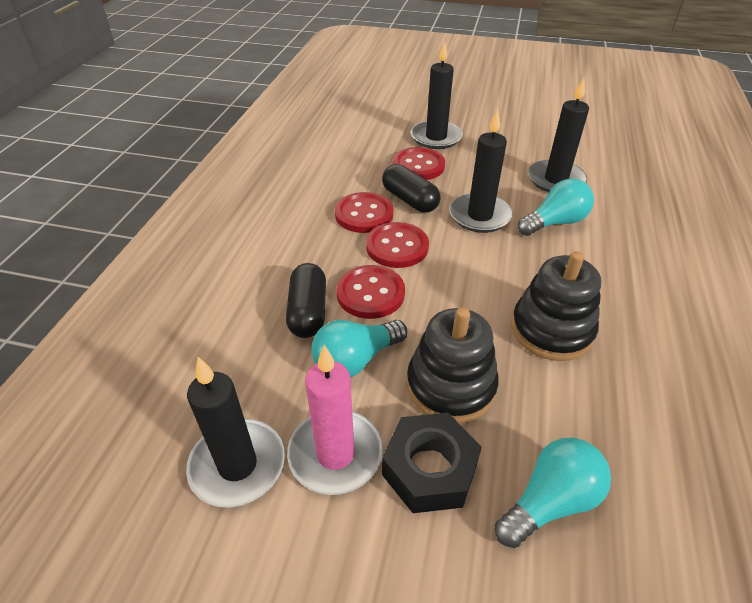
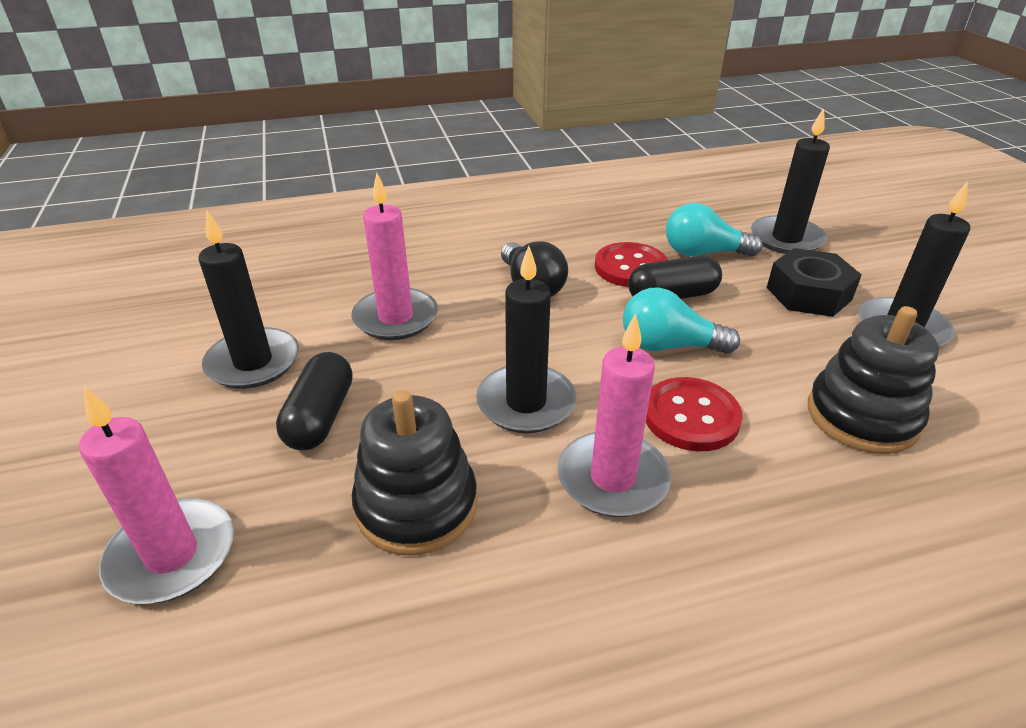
black light bulb: 0 -> 1
pink candle: 1 -> 3
red button: 4 -> 2
turquoise light bulb: 3 -> 2

